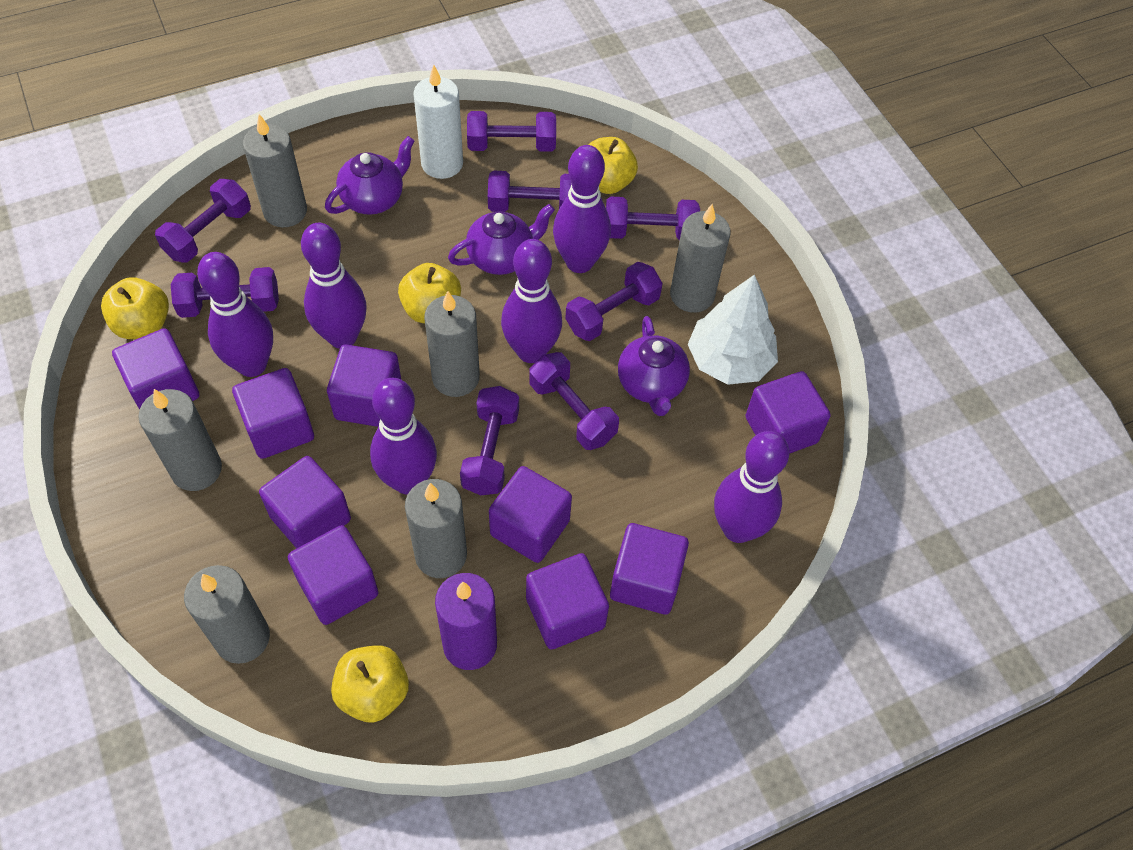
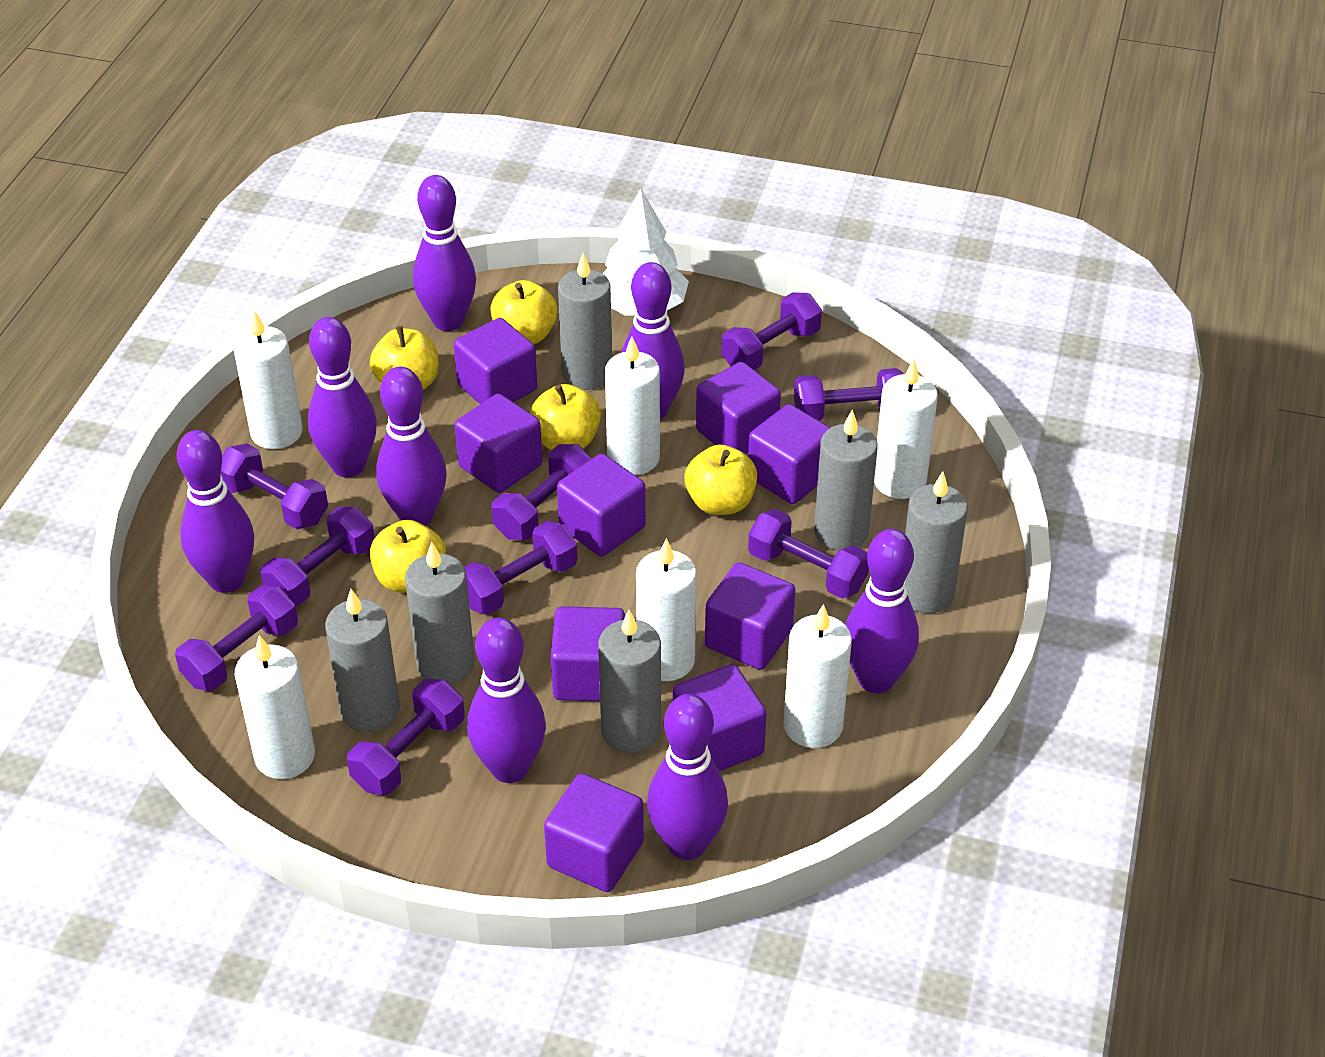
purple bowling pin: 6 -> 8
purple candle: 1 -> 0
purple dumbbell: 8 -> 9
purple teapot: 3 -> 0
white candle: 1 -> 6
yellow apple: 4 -> 5

